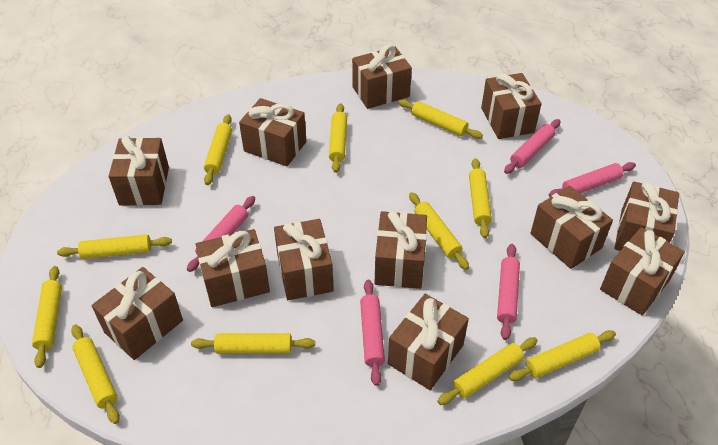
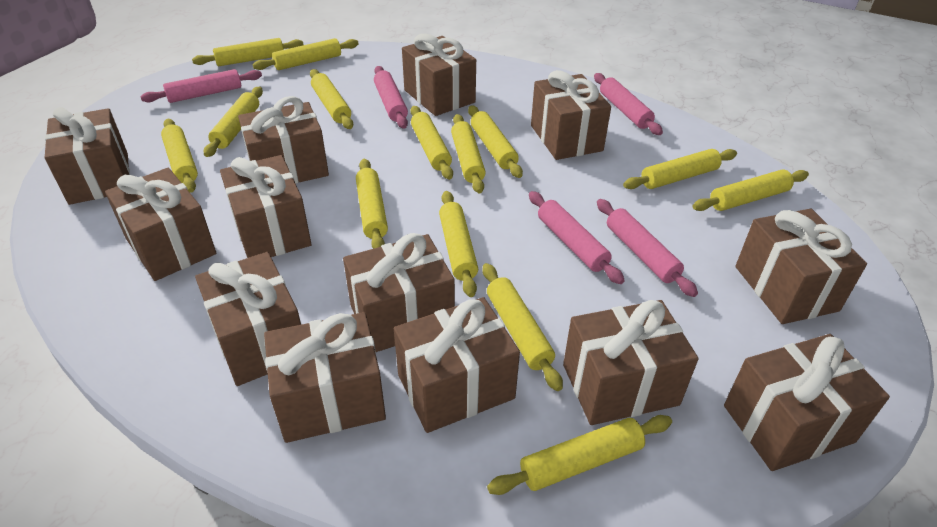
brown gift: 12 -> 13
yellow rolling pin: 11 -> 14

